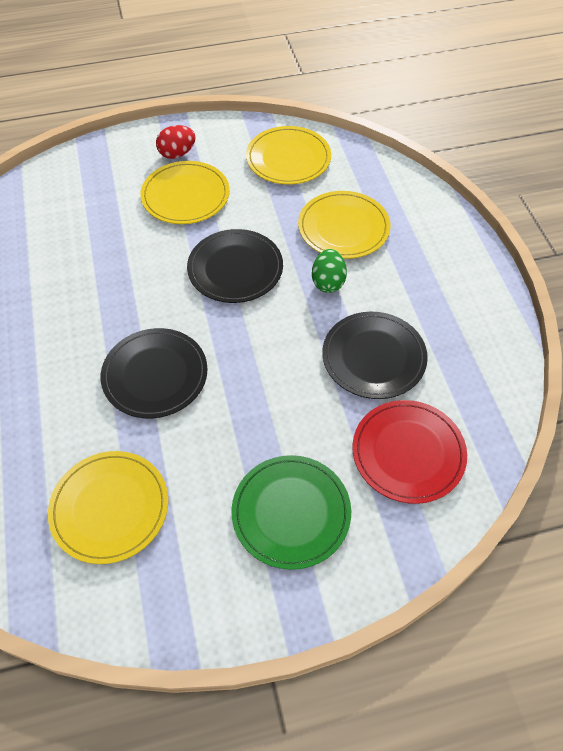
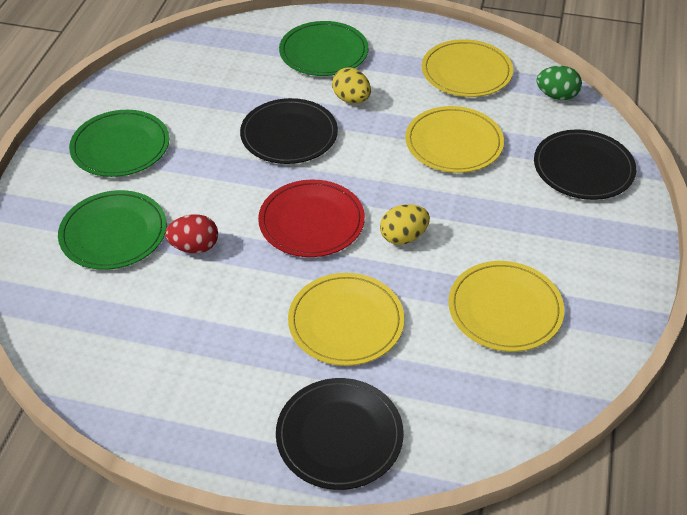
green plate: 1 -> 3
yellow egg: 0 -> 2

